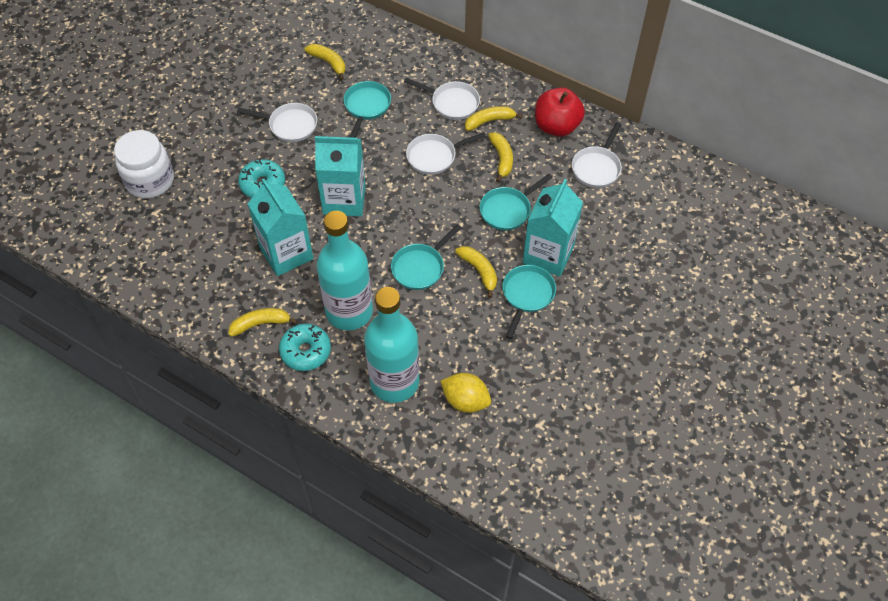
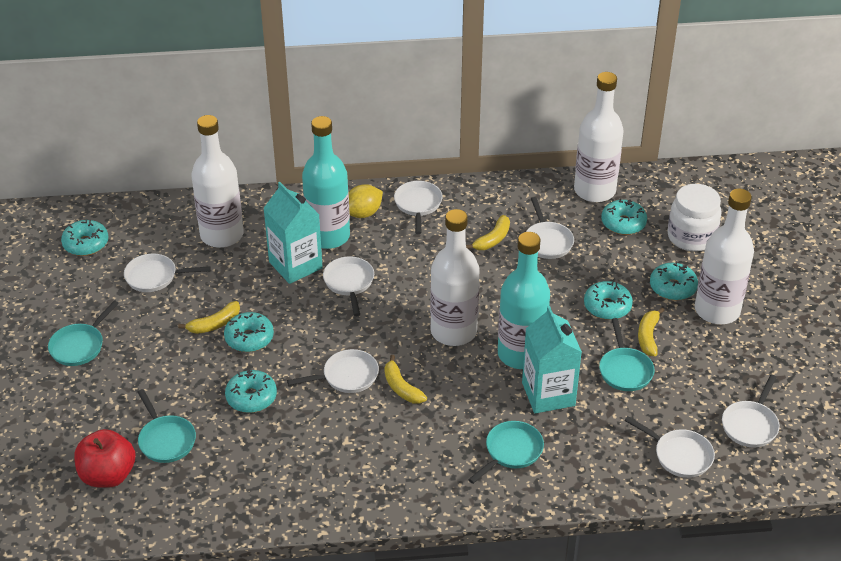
turquoise carton: 3 -> 2
turquoise donut: 2 -> 6
white bottle: 0 -> 4
white pan: 4 -> 7
yellow banana: 5 -> 4

